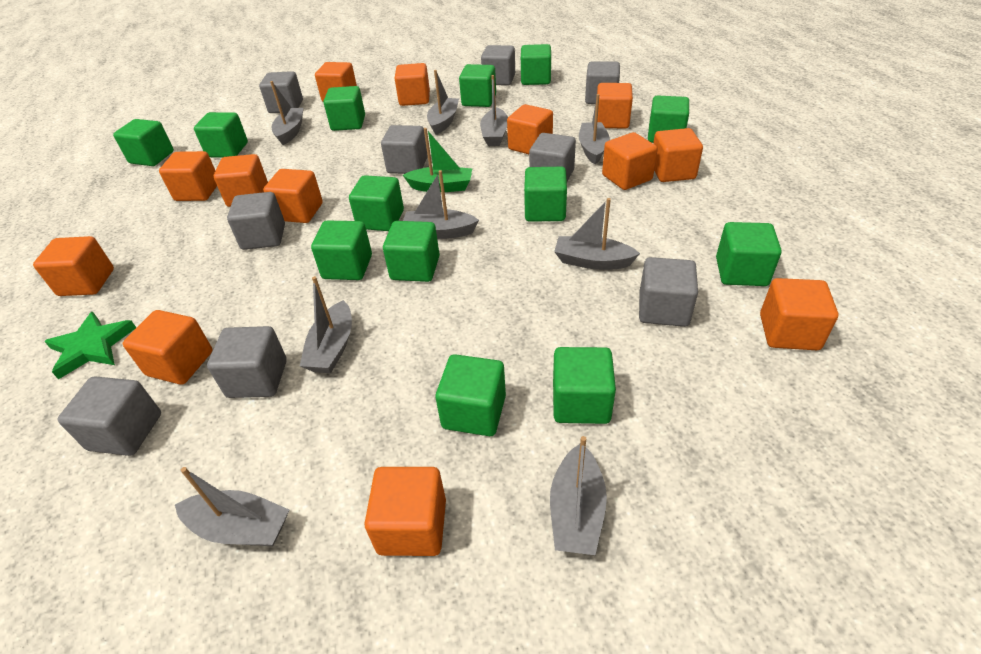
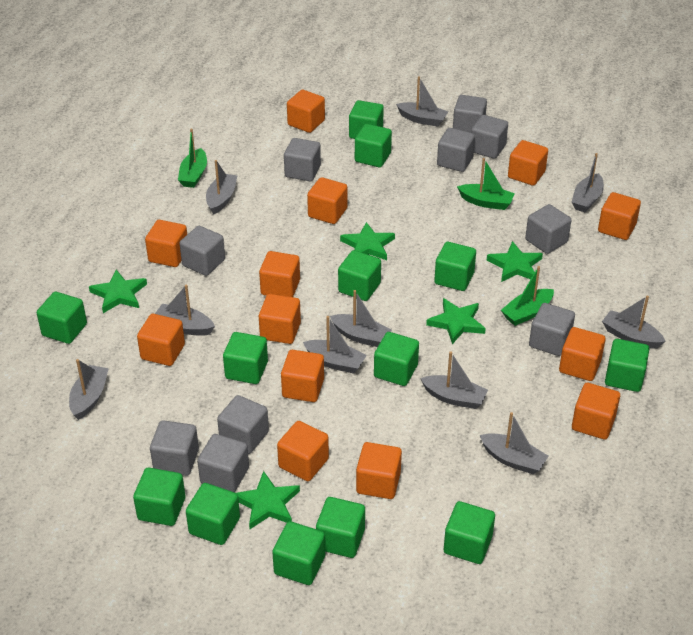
green boat: 1 -> 3
green star: 1 -> 5
grey boat: 9 -> 10
grey cube: 9 -> 10

